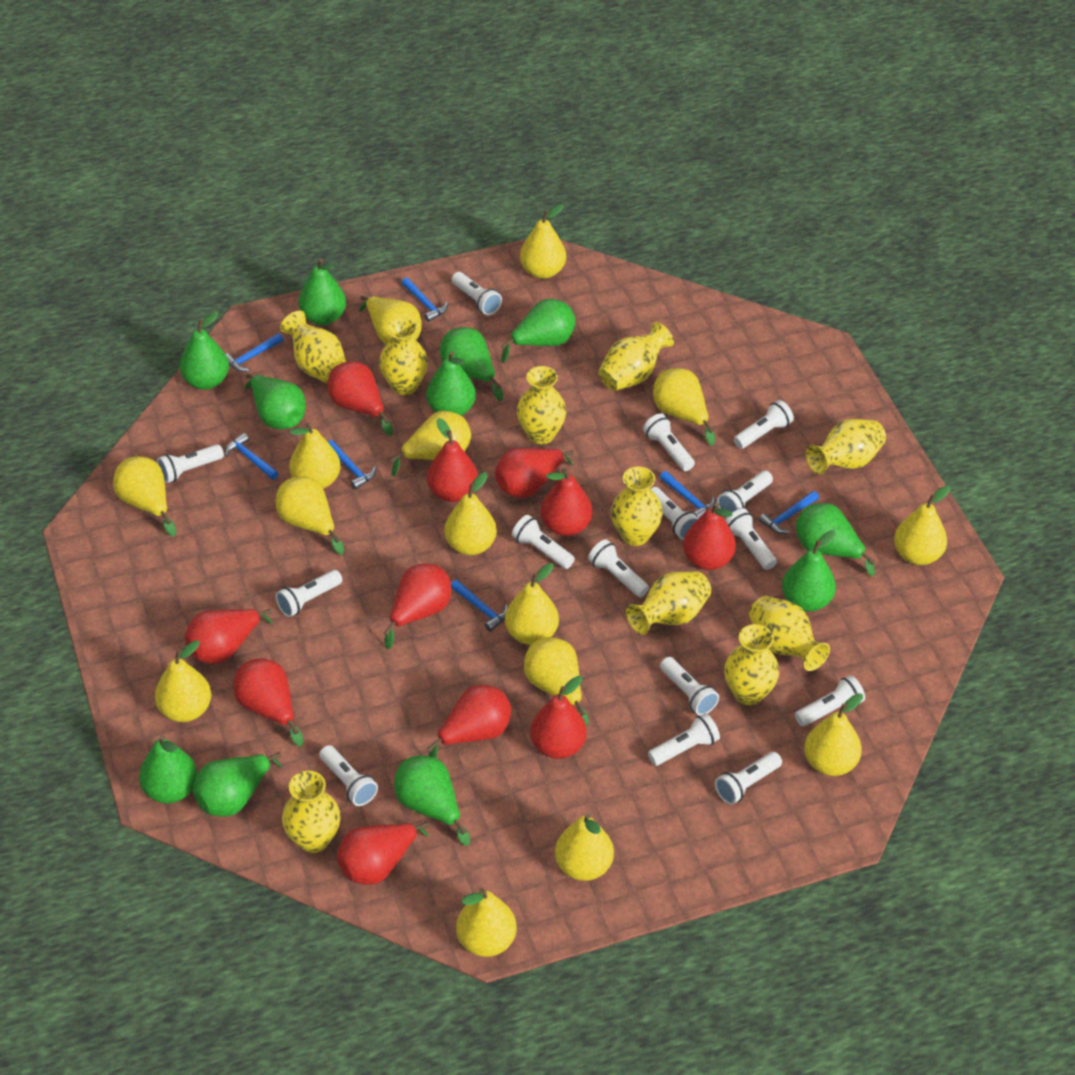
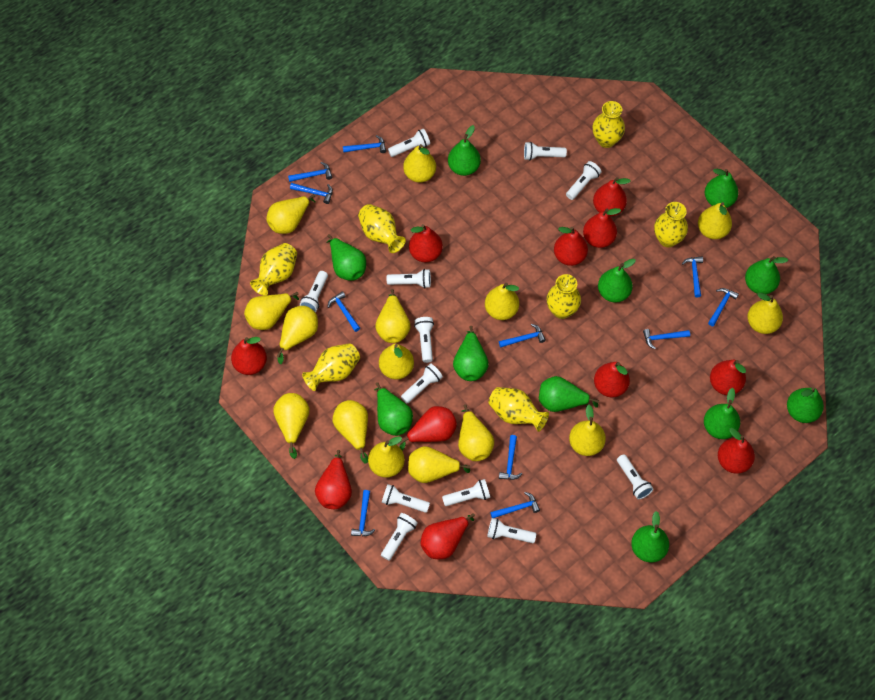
blue hammer: 7 -> 11
white flashlight: 15 -> 12
yellow vase: 10 -> 7

